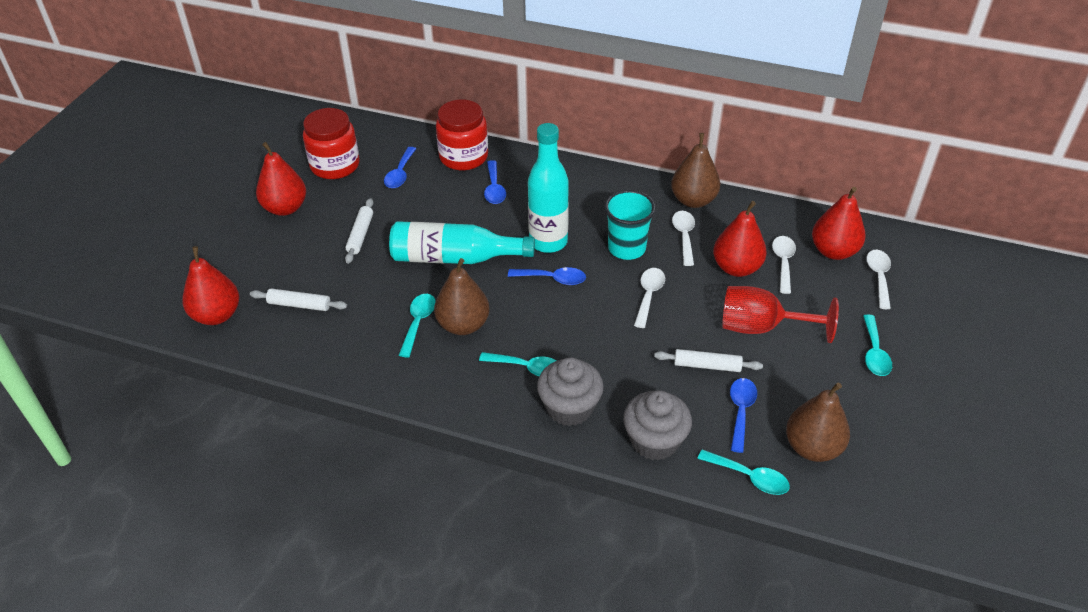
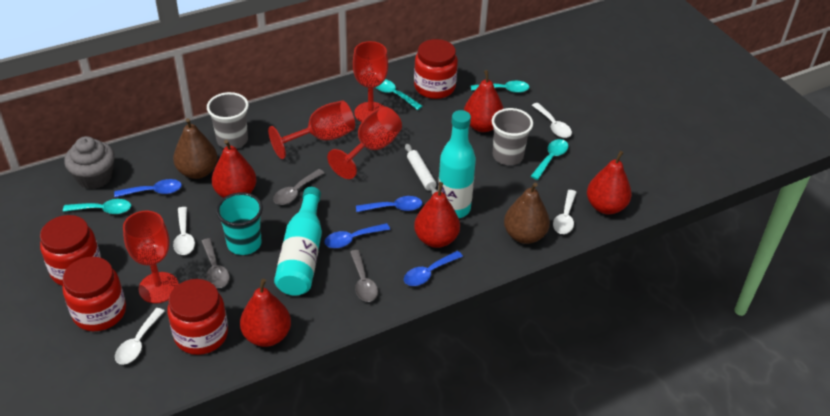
brown pear: 3 -> 2
grey cup: 0 -> 2
grey cupcake: 2 -> 1
grey spoon: 0 -> 3
red goblet: 1 -> 4
red jar: 2 -> 4
red pear: 4 -> 5
white rolling pin: 3 -> 1

